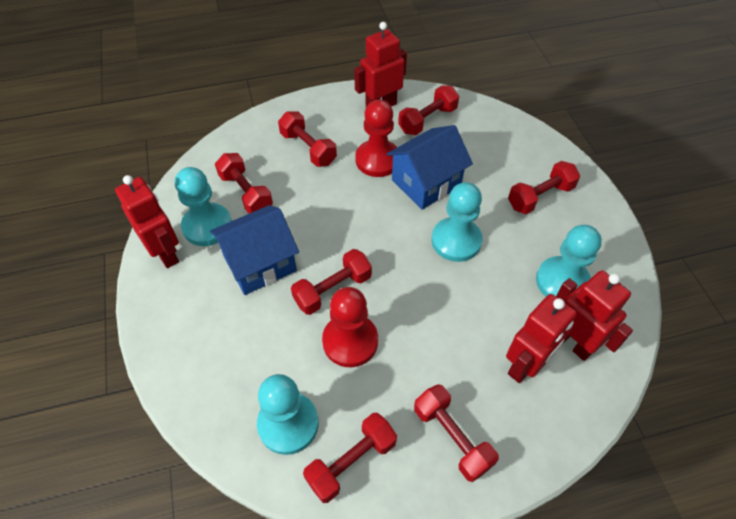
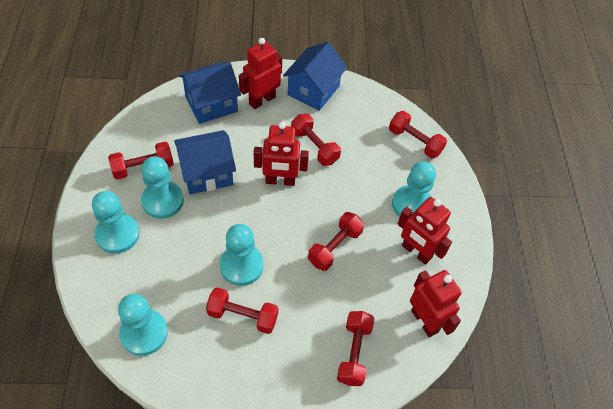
blue house: 2 -> 3
red dumbbell: 7 -> 6
red pawn: 2 -> 0
turquoise pawn: 4 -> 5

